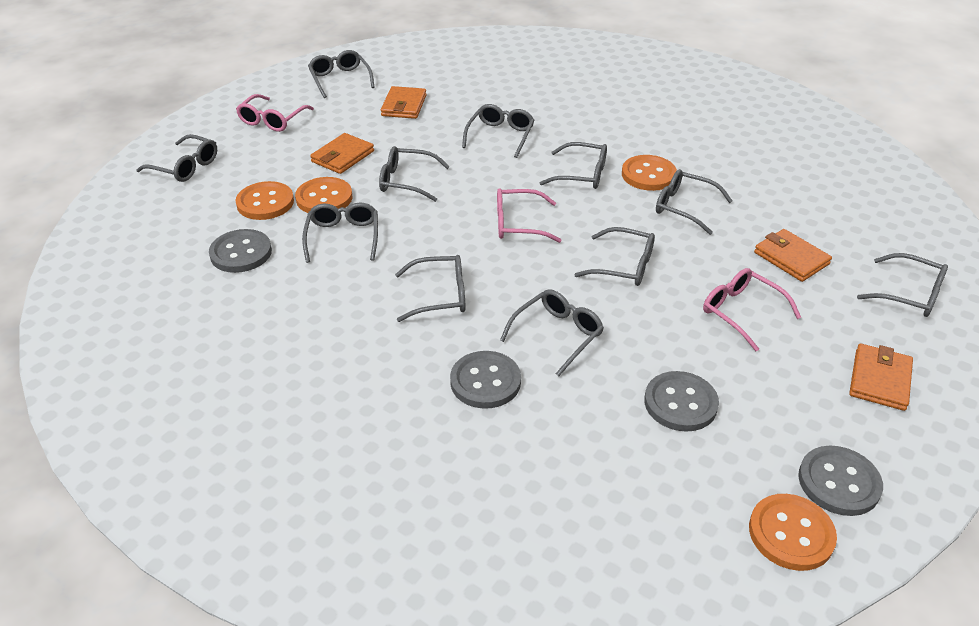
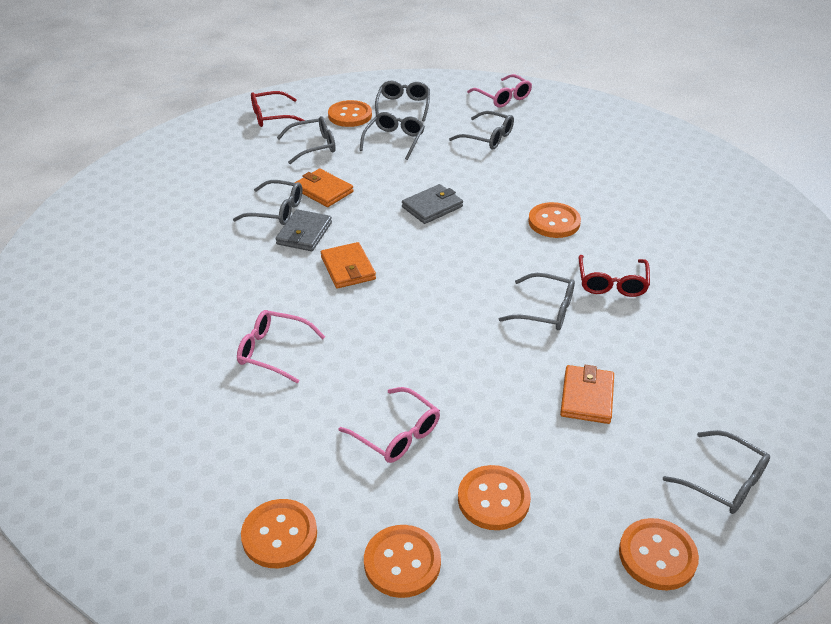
grey button: 4 -> 0
grey glasses: 11 -> 7
grey wallet: 0 -> 2
orange button: 4 -> 6
orange wallet: 4 -> 3
red glasses: 0 -> 2

